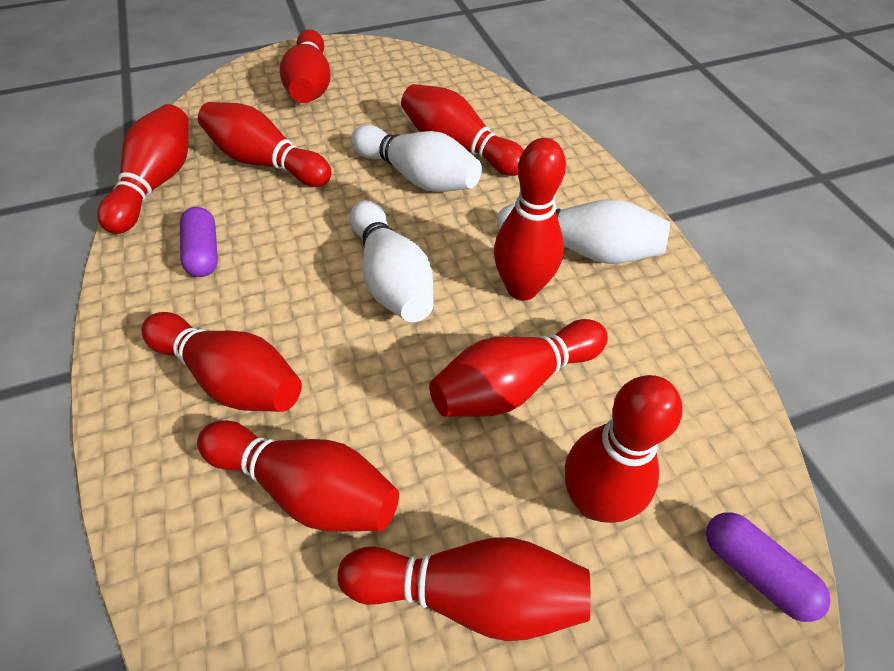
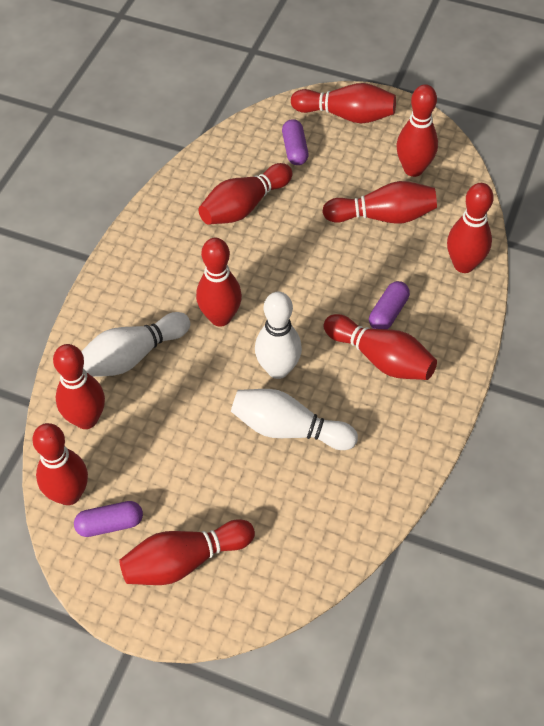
purple capsule: 2 -> 3

